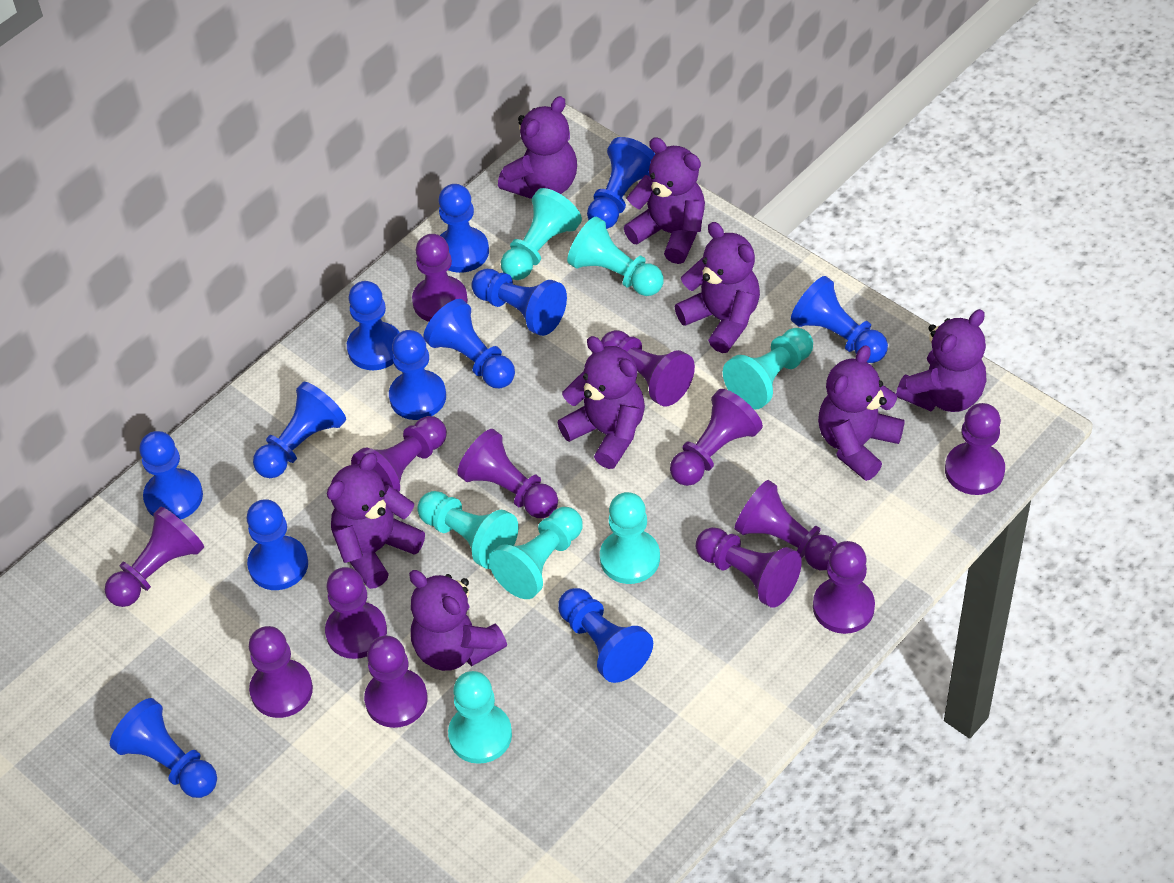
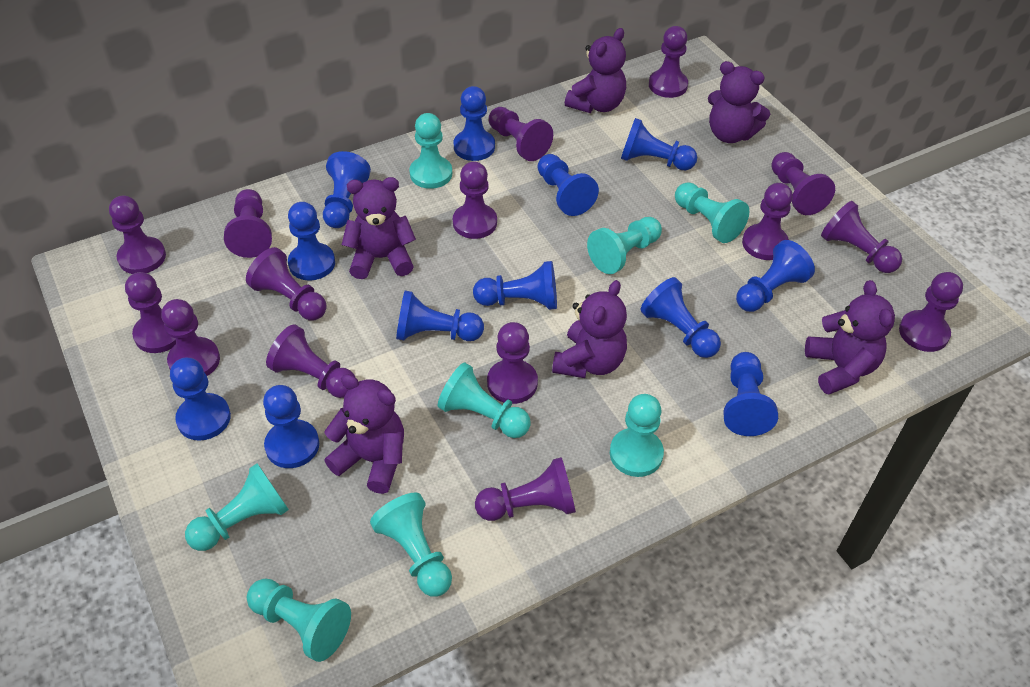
purple pawn: 13 -> 15
purple teddy bear: 8 -> 6
turquoise pawn: 7 -> 8

